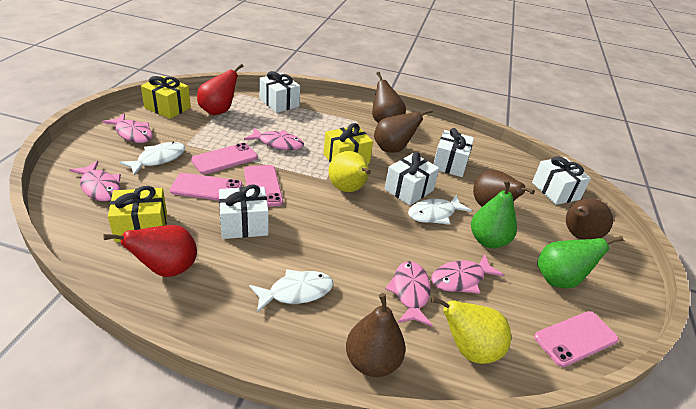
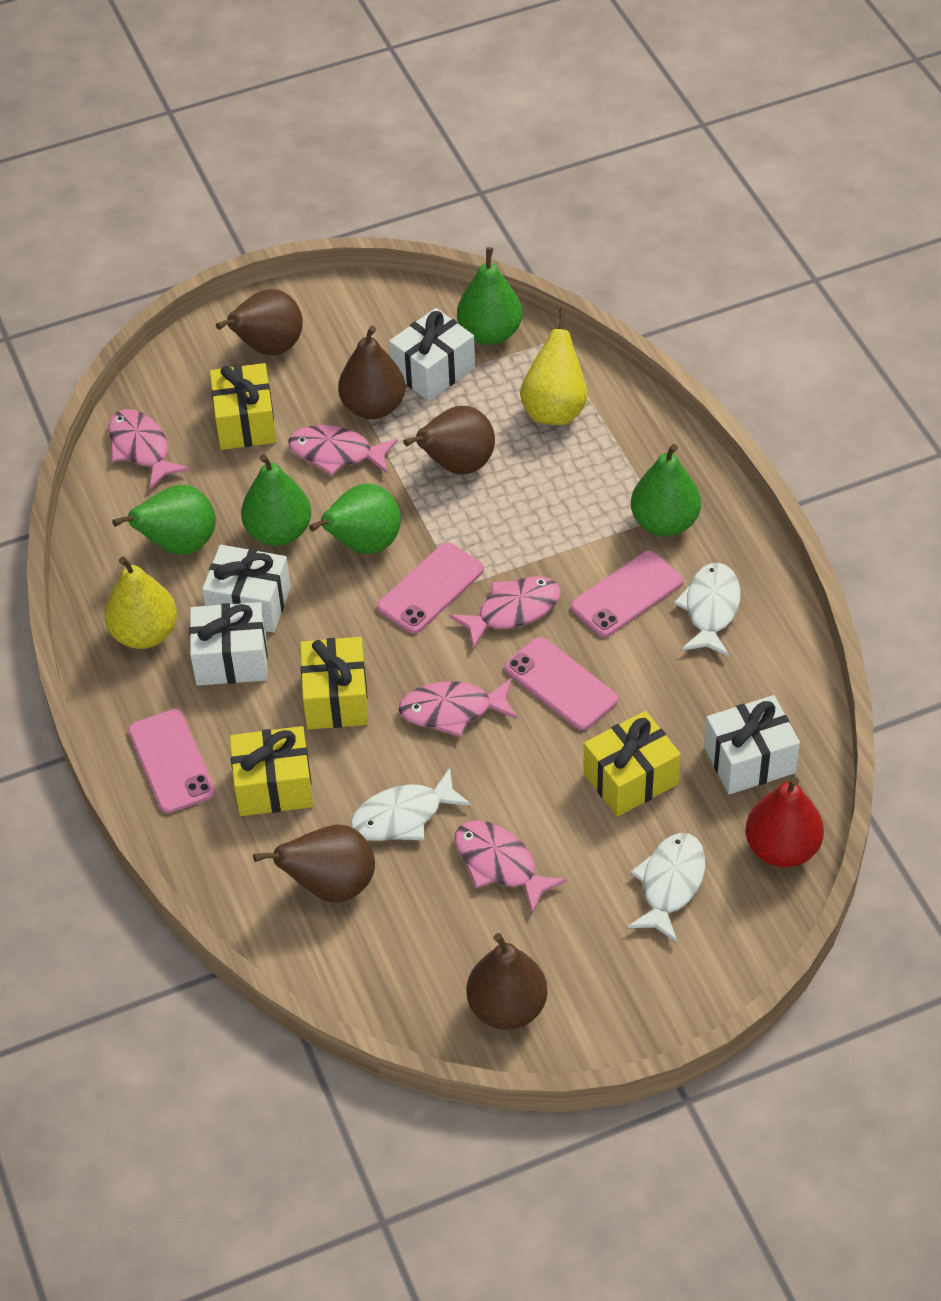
green pear: 2 -> 5
red pear: 2 -> 1
white gift: 5 -> 4
yellow gift: 3 -> 4

